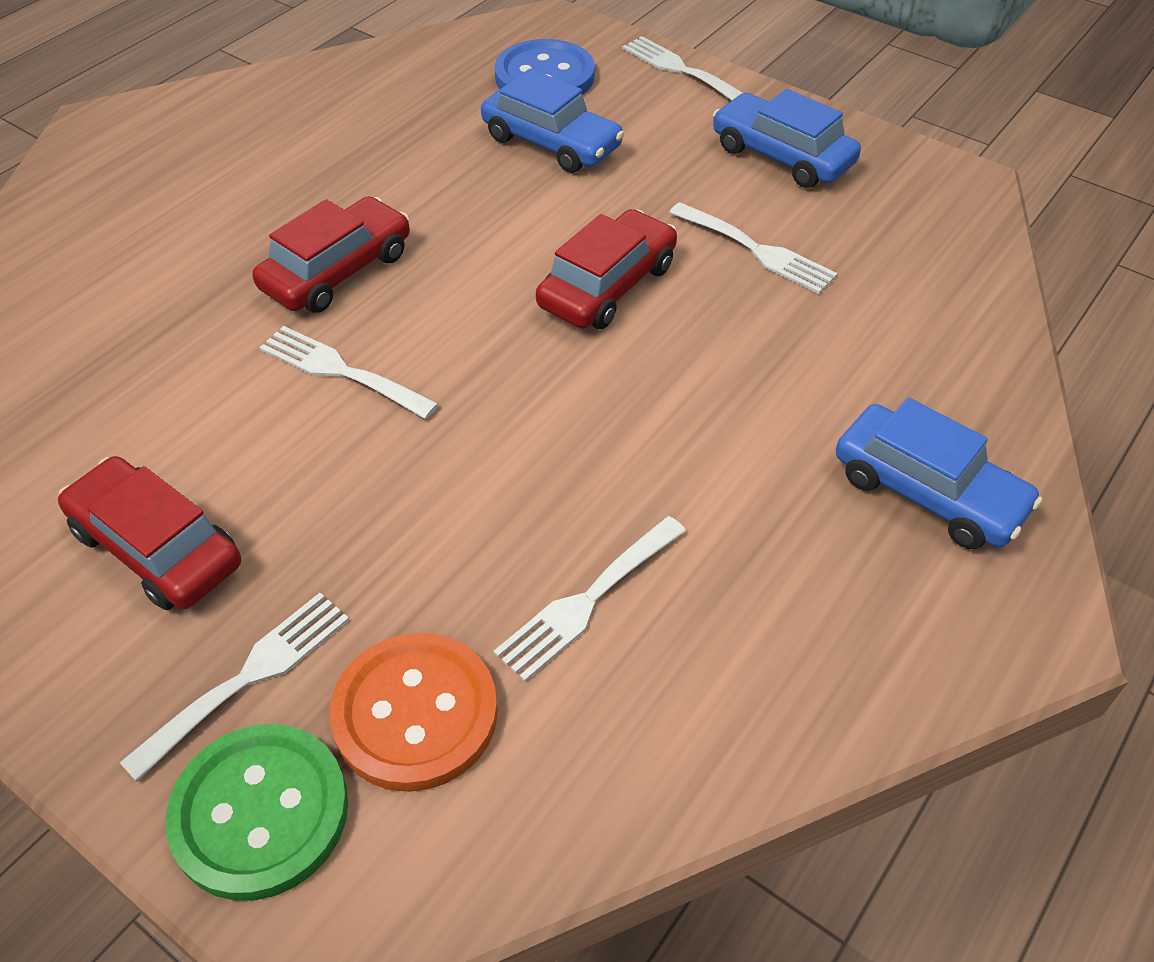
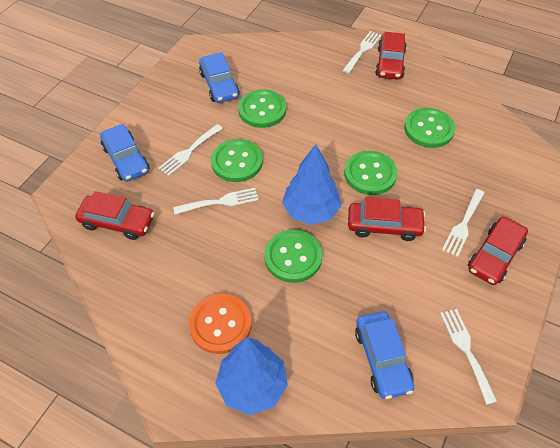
blue button: 1 -> 0
blue tree: 0 -> 2
green button: 1 -> 5
red car: 3 -> 4

